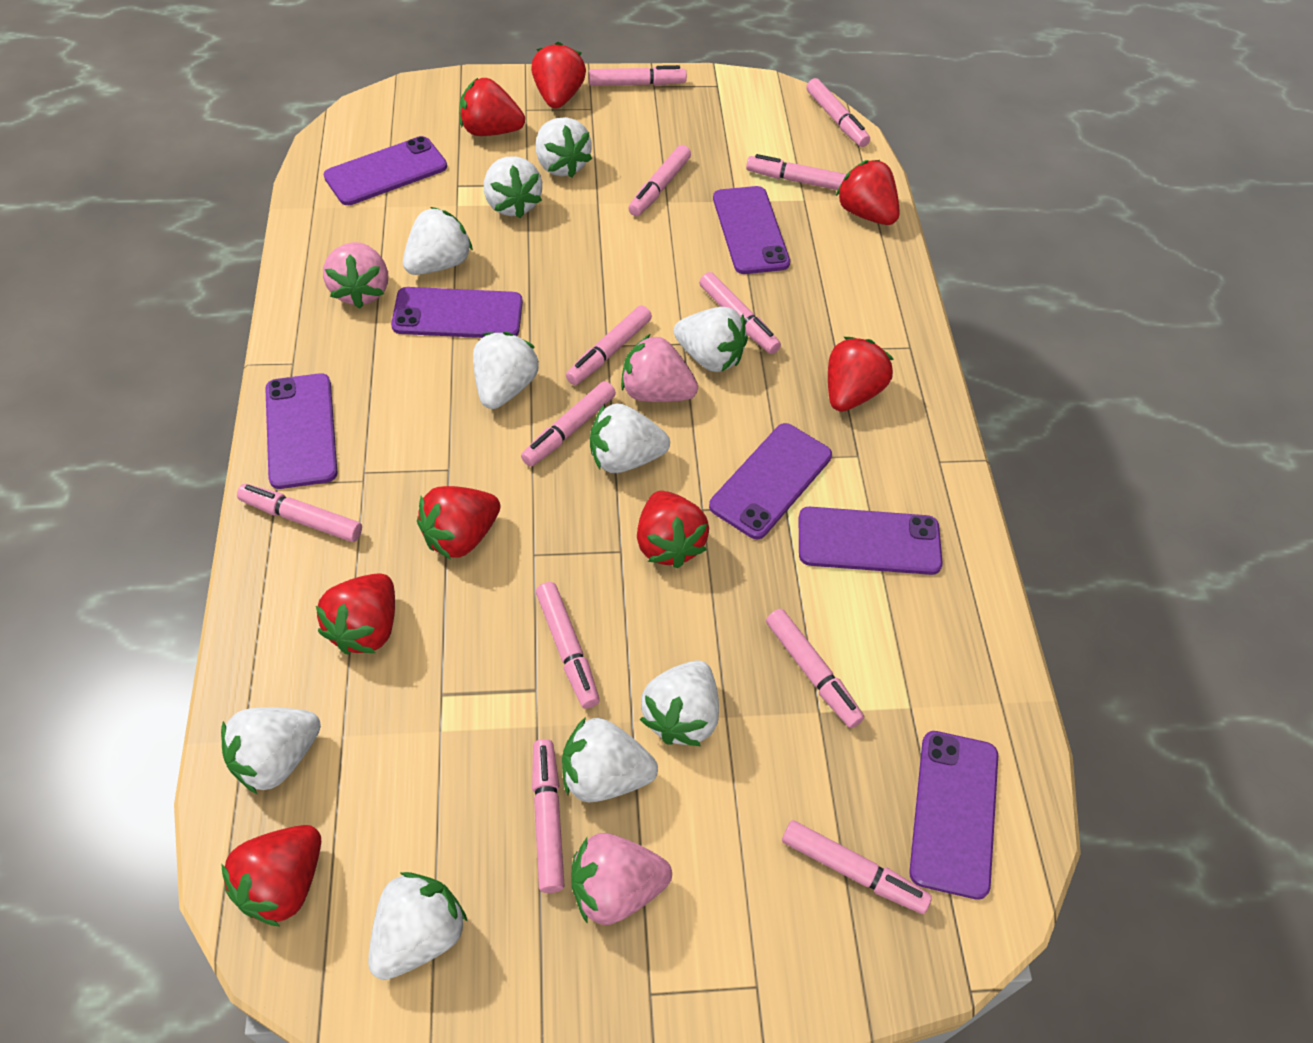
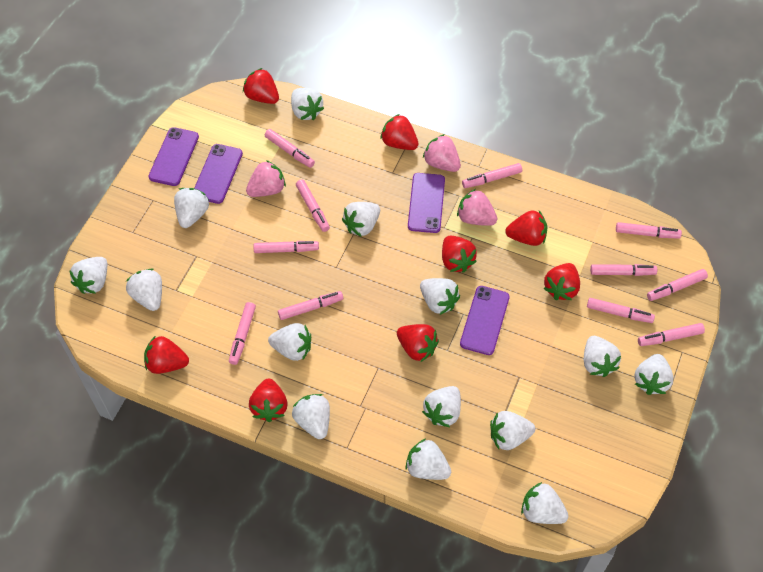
pink marker: 12 -> 11
purple phone: 7 -> 4
white strawberry: 10 -> 14

